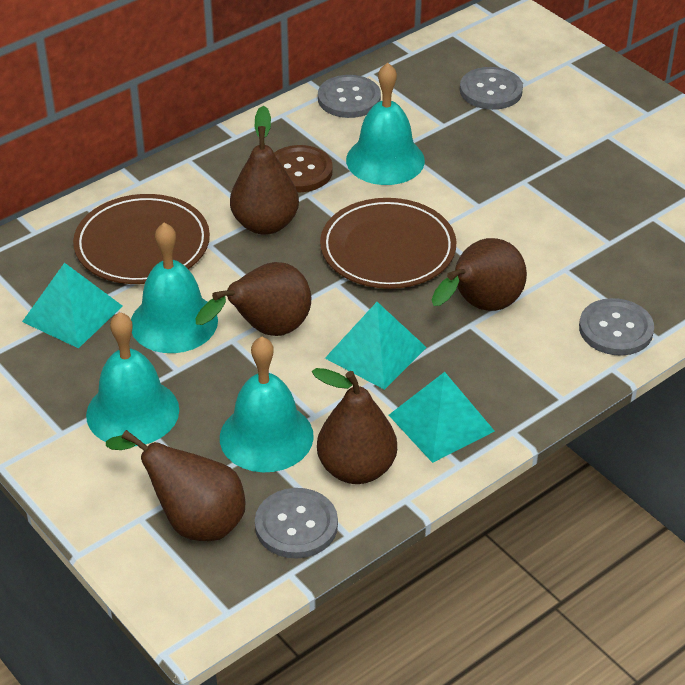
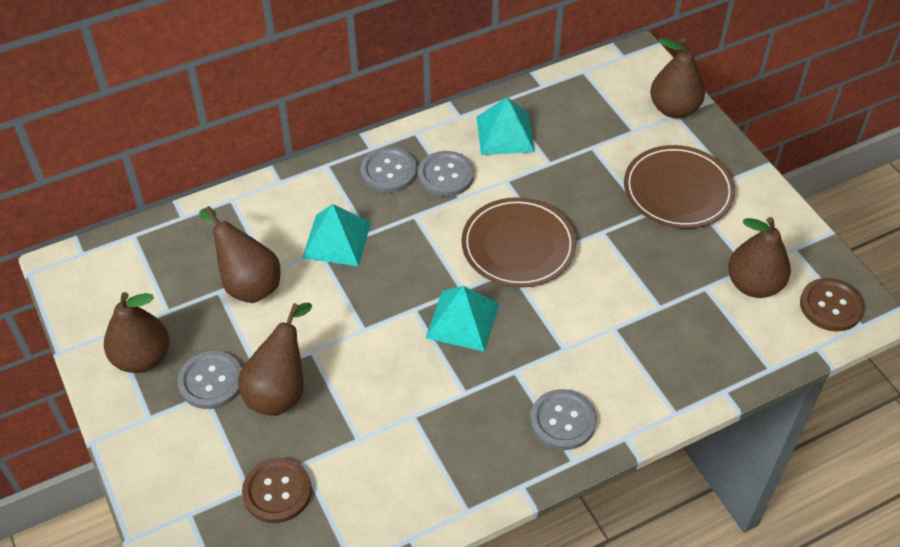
brown button: 1 -> 2
turquoise bell: 4 -> 0

